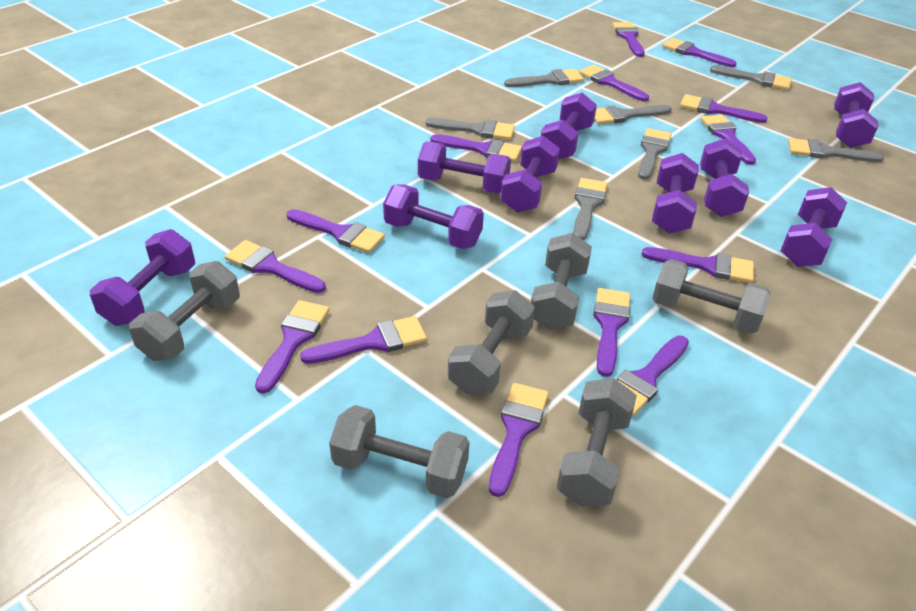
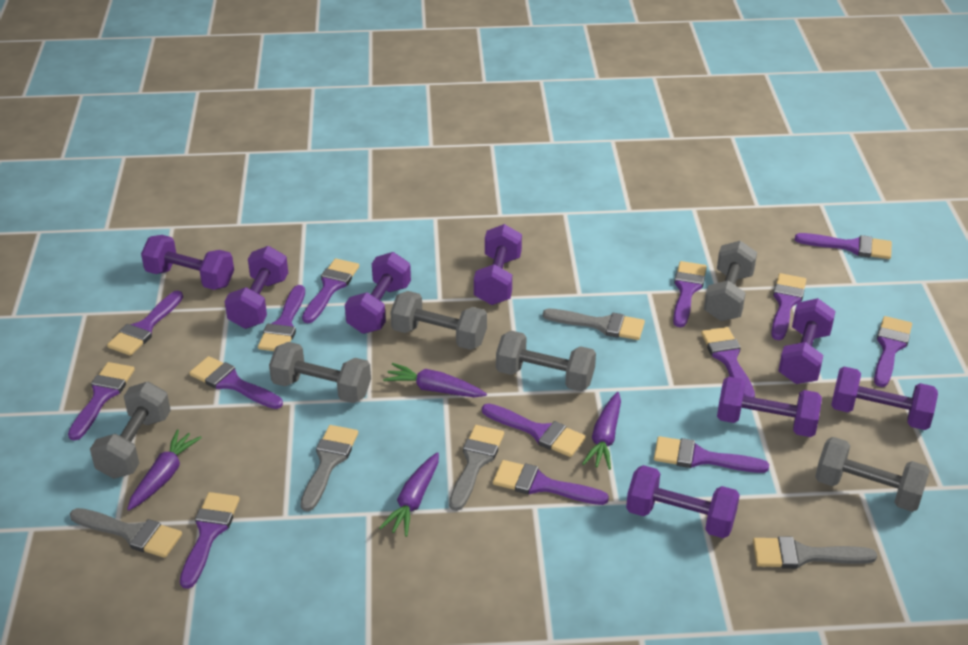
grey brush: 7 -> 5
purple carrot: 0 -> 4
purple dumbbell: 9 -> 8

